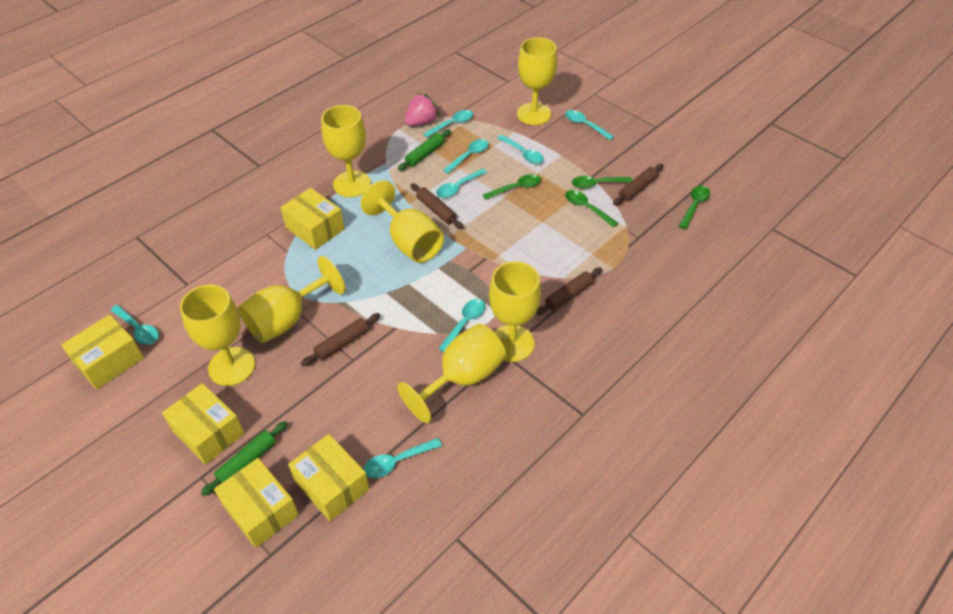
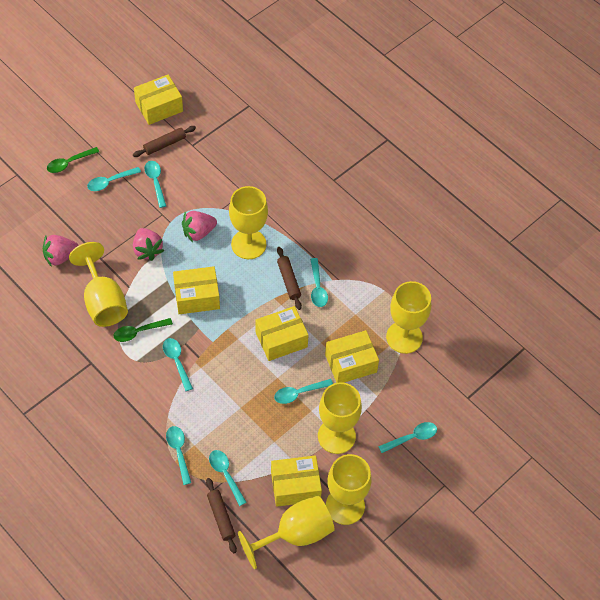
brown rolling pin: 4 -> 3
green rolling pin: 2 -> 0
green spoon: 4 -> 2
pink strawberry: 1 -> 3
yellow goblet: 7 -> 6

